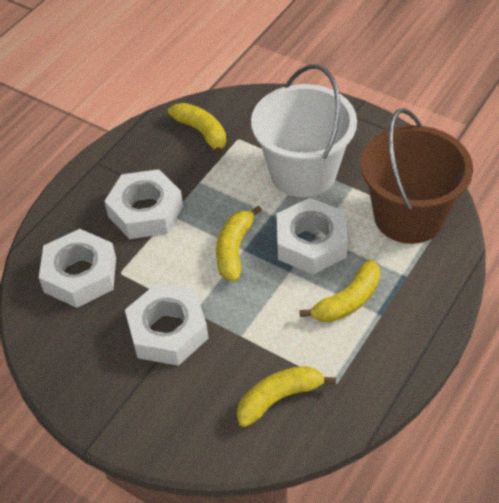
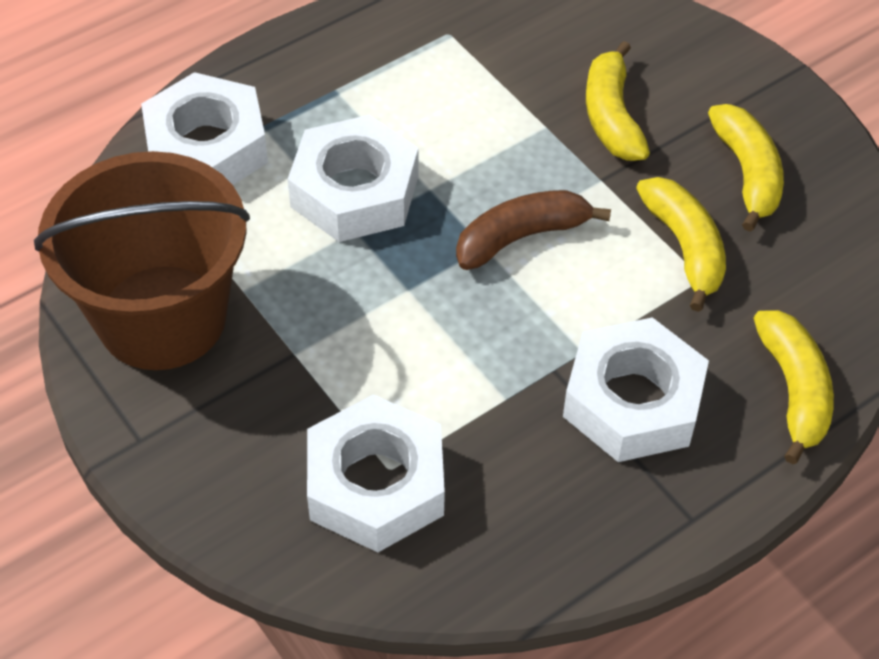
brown banana: 0 -> 1
white bucket: 1 -> 0

